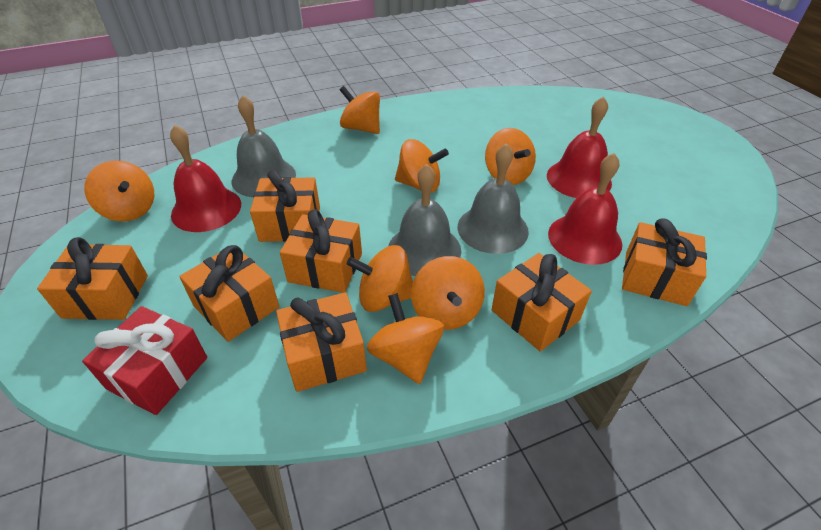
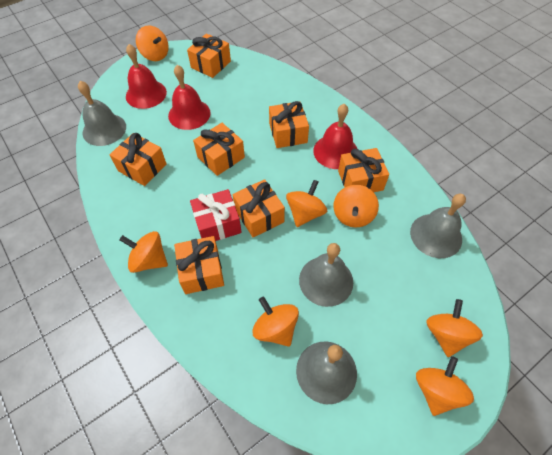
grey bell: 3 -> 4

